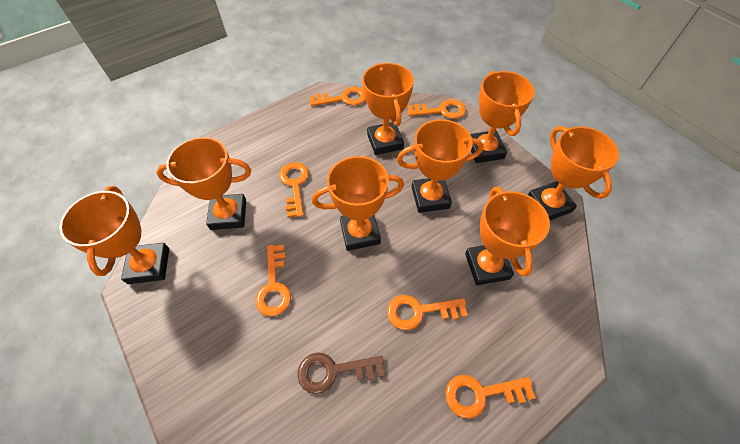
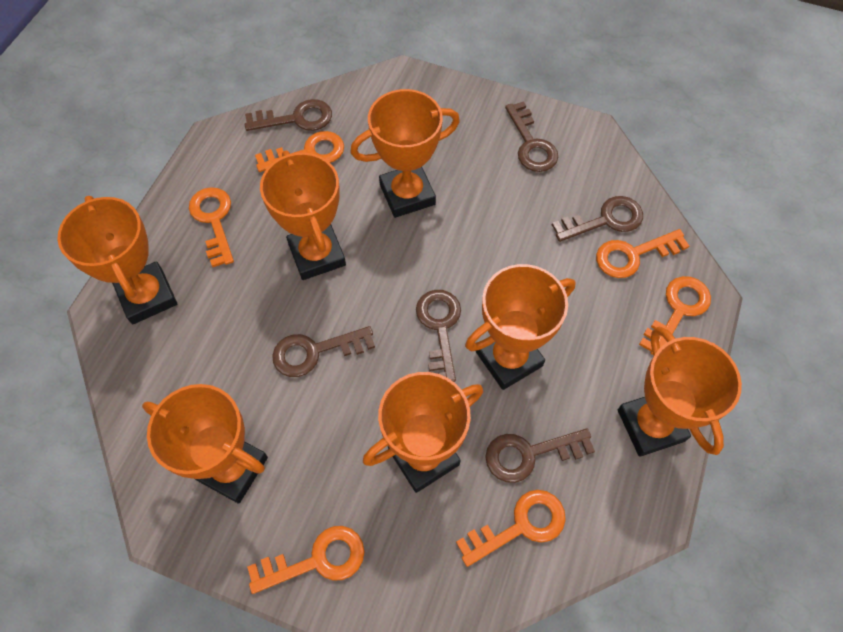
brown key: 1 -> 6
orange trophy: 8 -> 7

